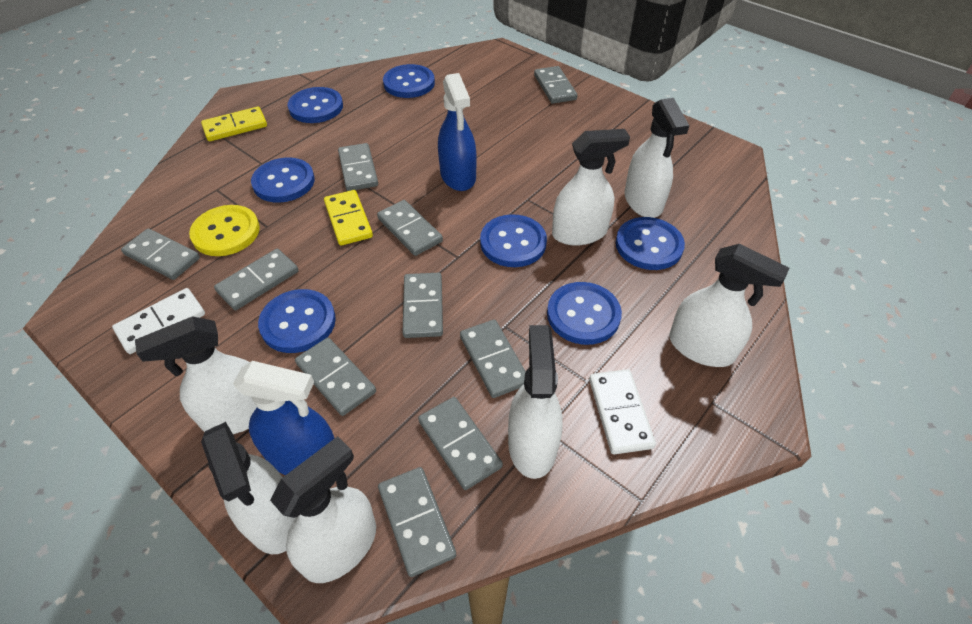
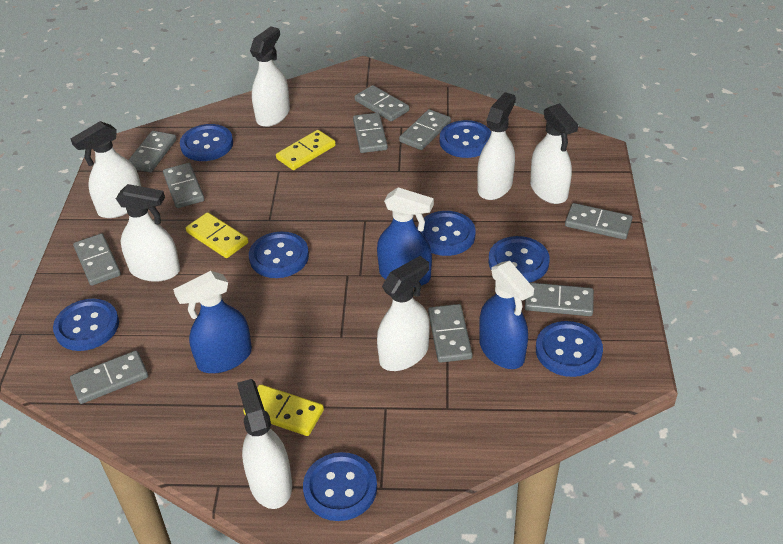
blue button: 7 -> 8
blue spray bottle: 2 -> 3
white domino: 2 -> 0
yellow button: 1 -> 0
yellow domino: 2 -> 3

